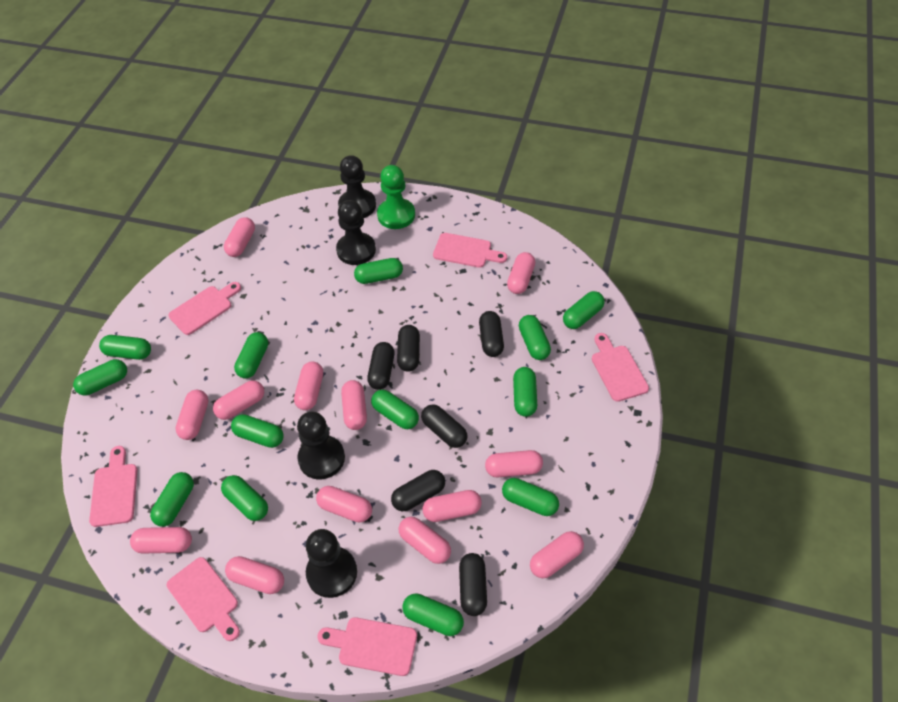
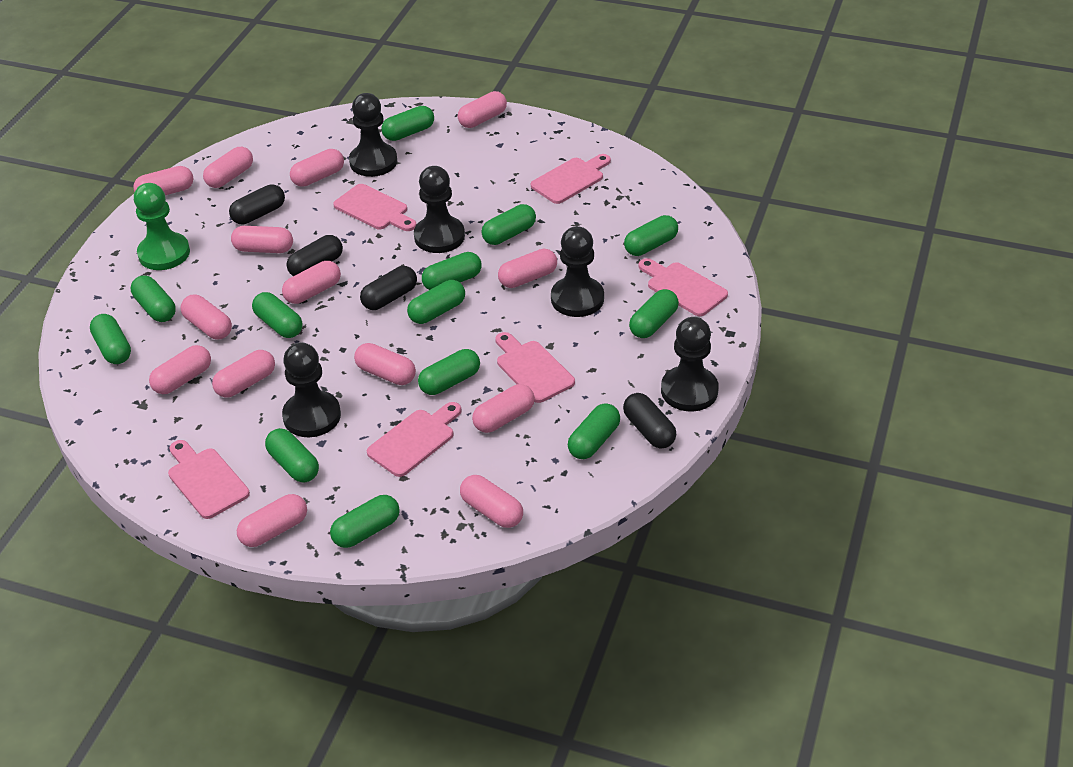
black capsule: 6 -> 4
black pawn: 4 -> 5
pink capsule: 13 -> 14

